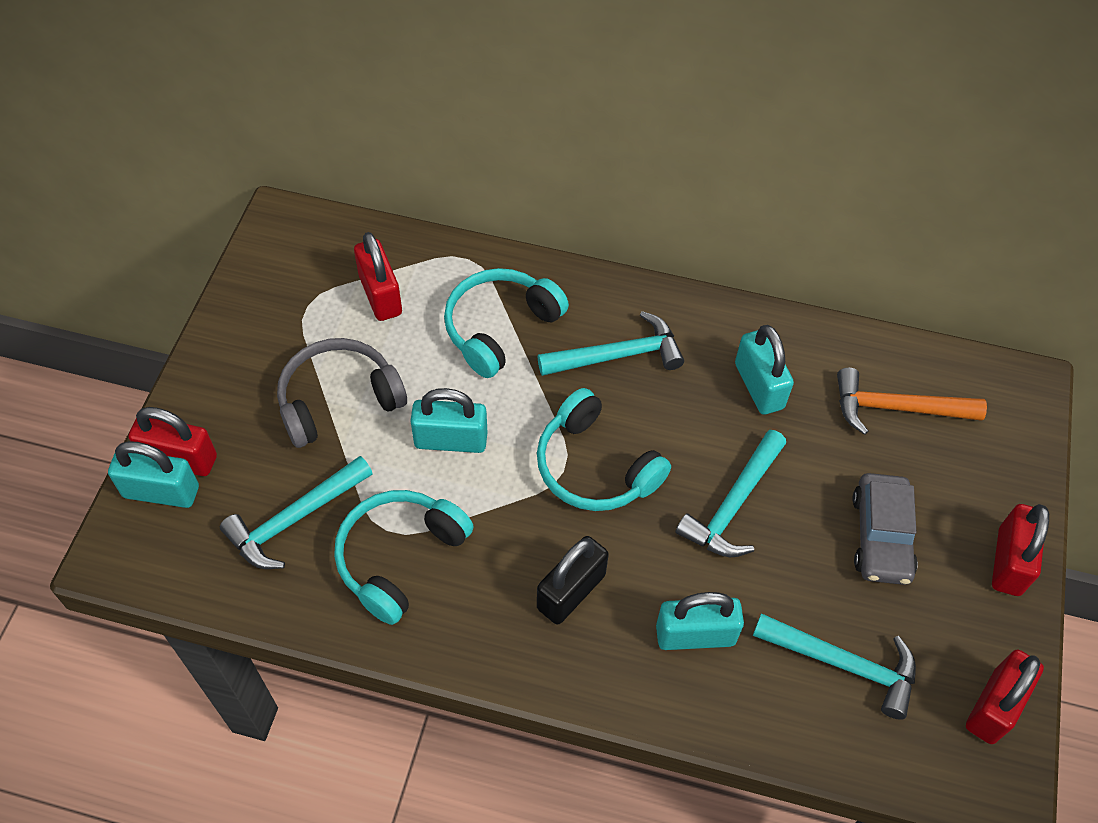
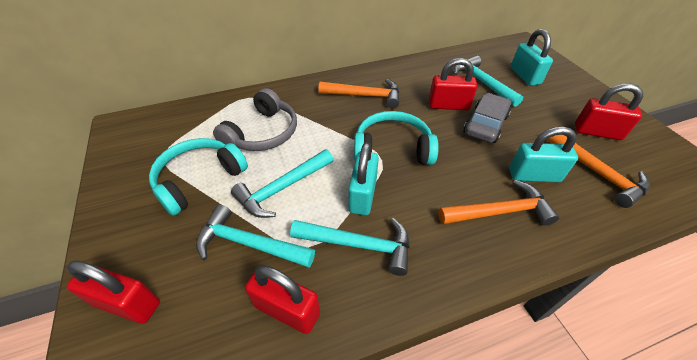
black padlock: 1 -> 0
orange hammer: 1 -> 3
turquoise headphones: 3 -> 2
turquoise padlock: 4 -> 3

